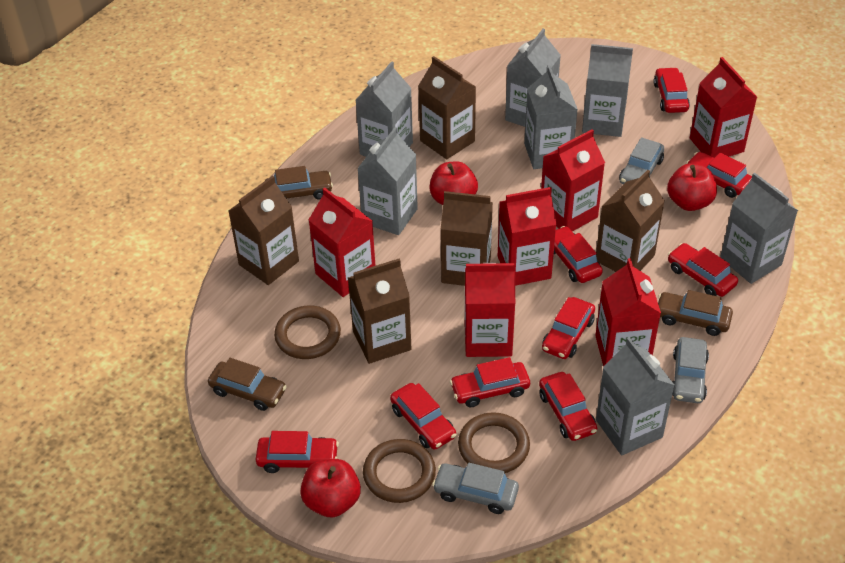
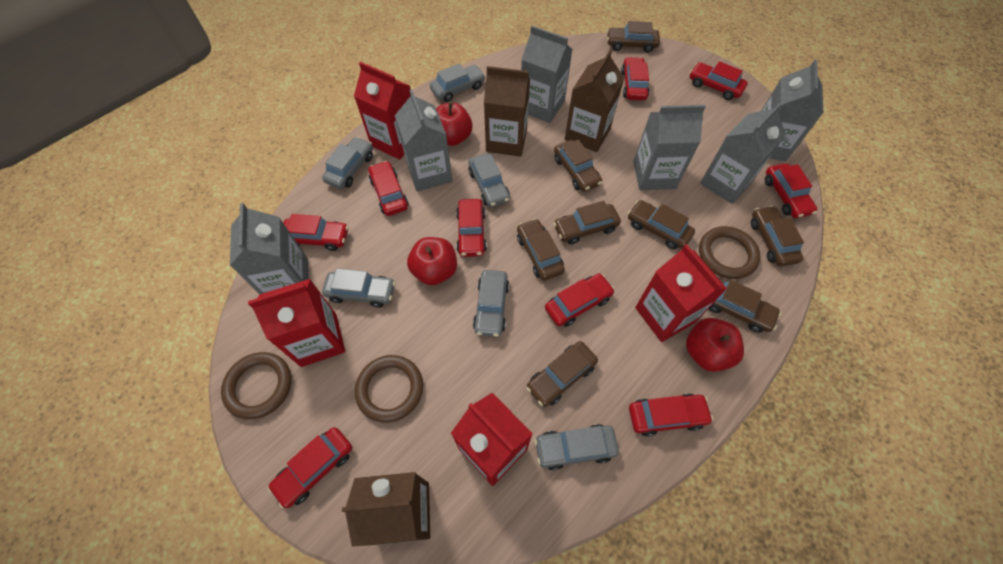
brown car: 3 -> 8
brown carton: 5 -> 3
grey car: 3 -> 6
grey carton: 7 -> 6
red carton: 6 -> 4

